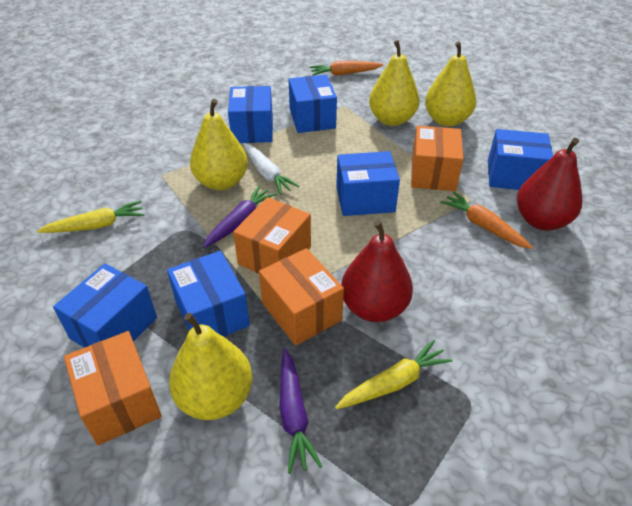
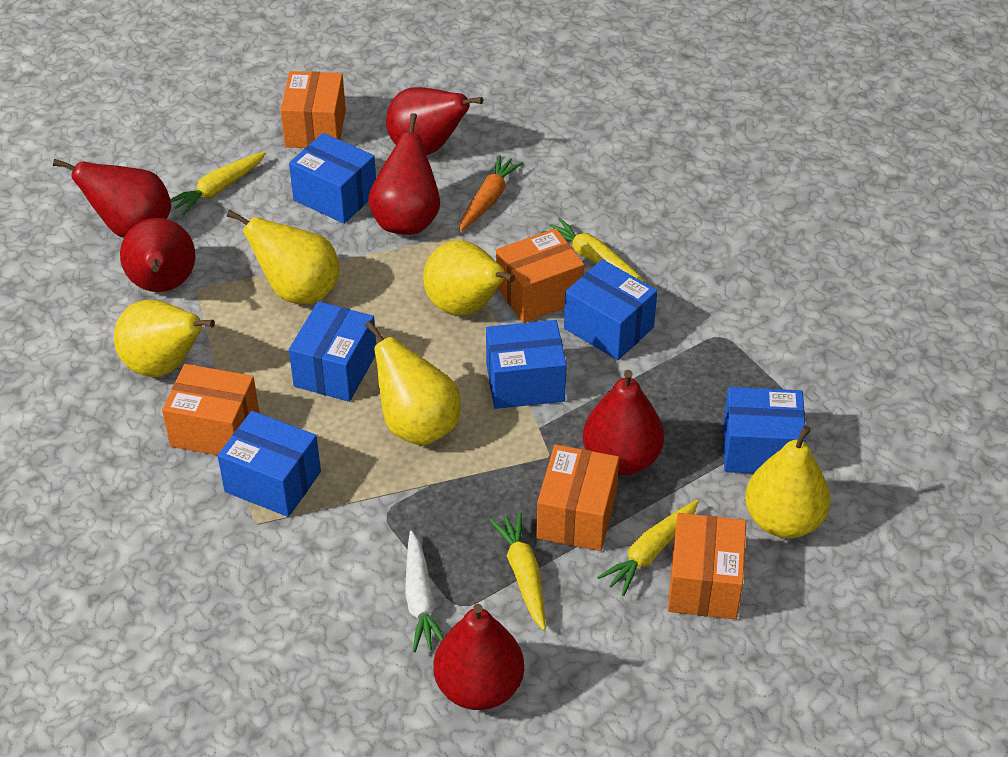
orange box: 4 -> 5
orange carrot: 2 -> 1
purple carrot: 2 -> 0
red pear: 2 -> 6
yellow carrot: 2 -> 4
yellow pear: 4 -> 5

